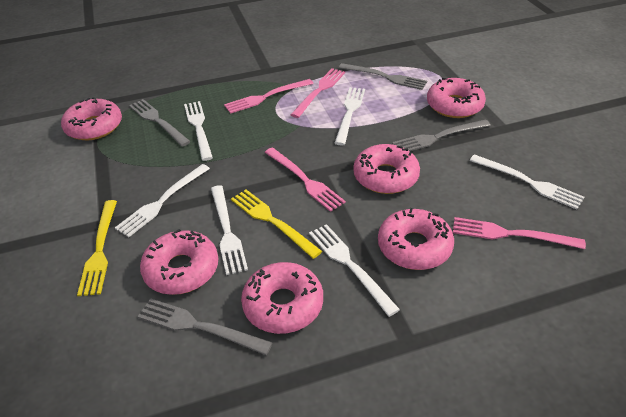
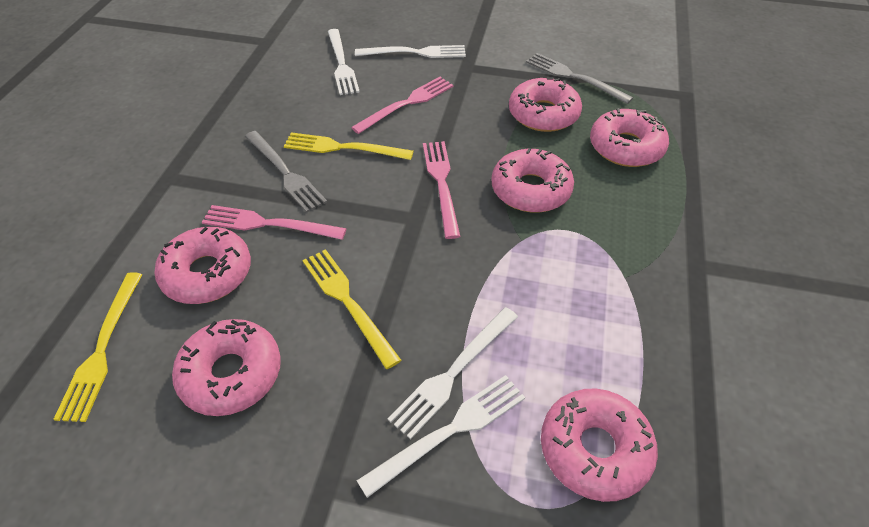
grey fork: 4 -> 2
pink fork: 4 -> 3
white fork: 6 -> 4
yellow fork: 2 -> 3

